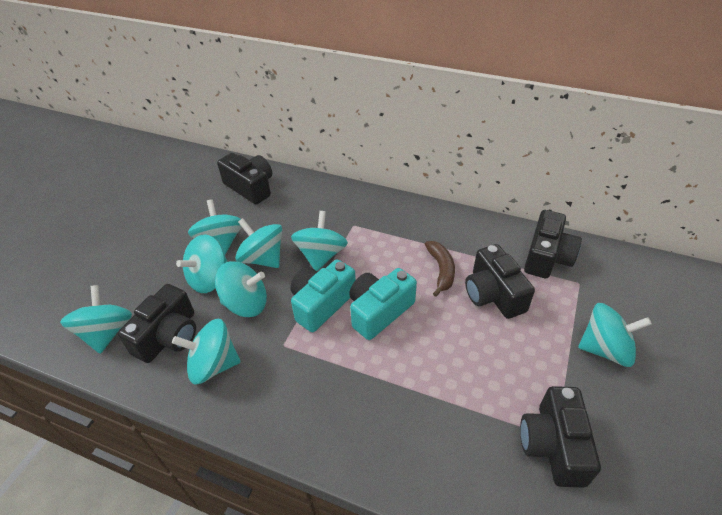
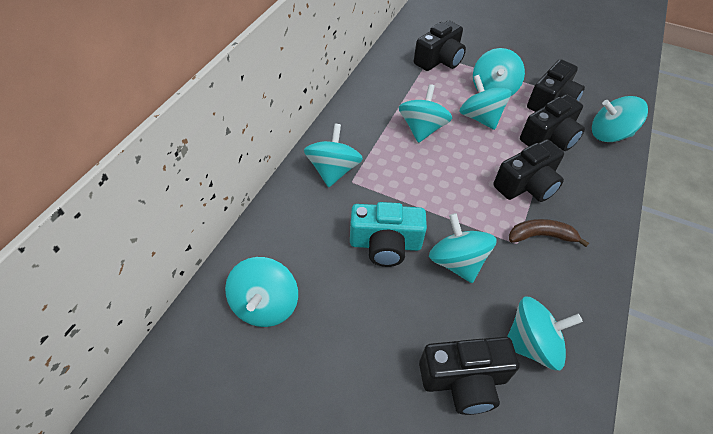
turquoise camera: 2 -> 1

